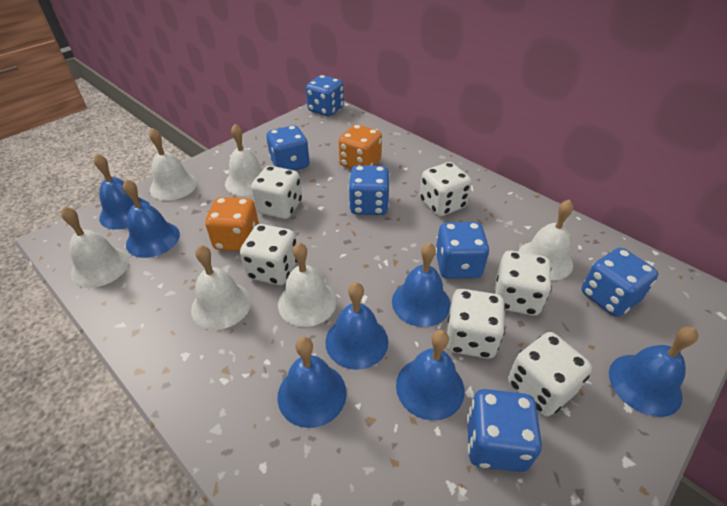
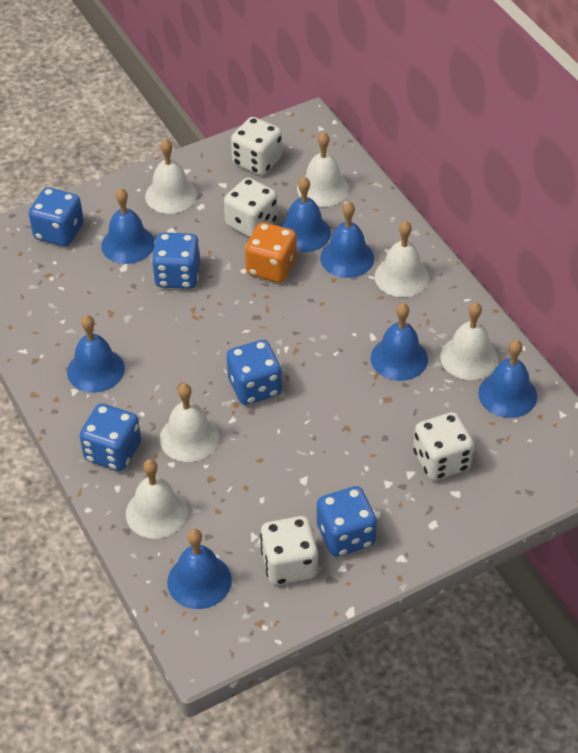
blue dice: 6 -> 5
orange dice: 2 -> 1
white dice: 6 -> 4

